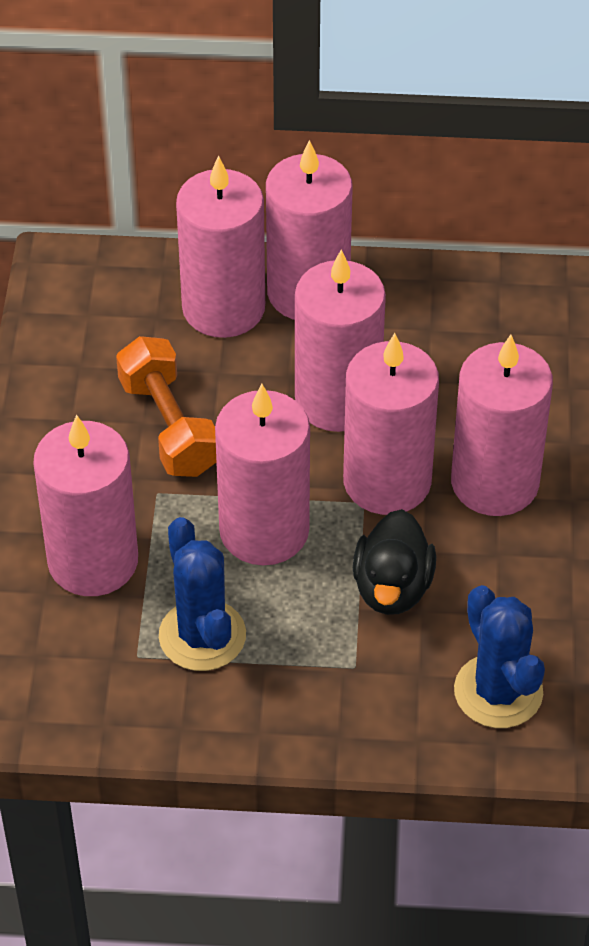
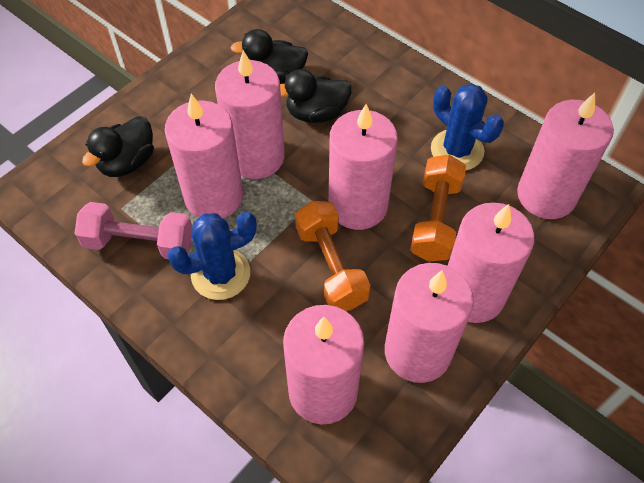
black duck: 1 -> 3
orange dumbbell: 1 -> 2
pink dumbbell: 0 -> 1

